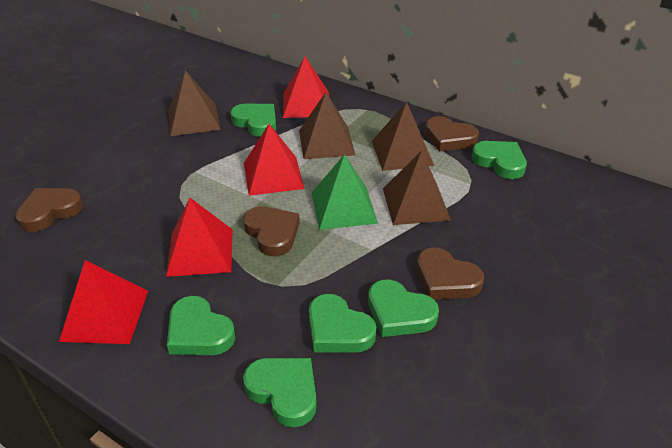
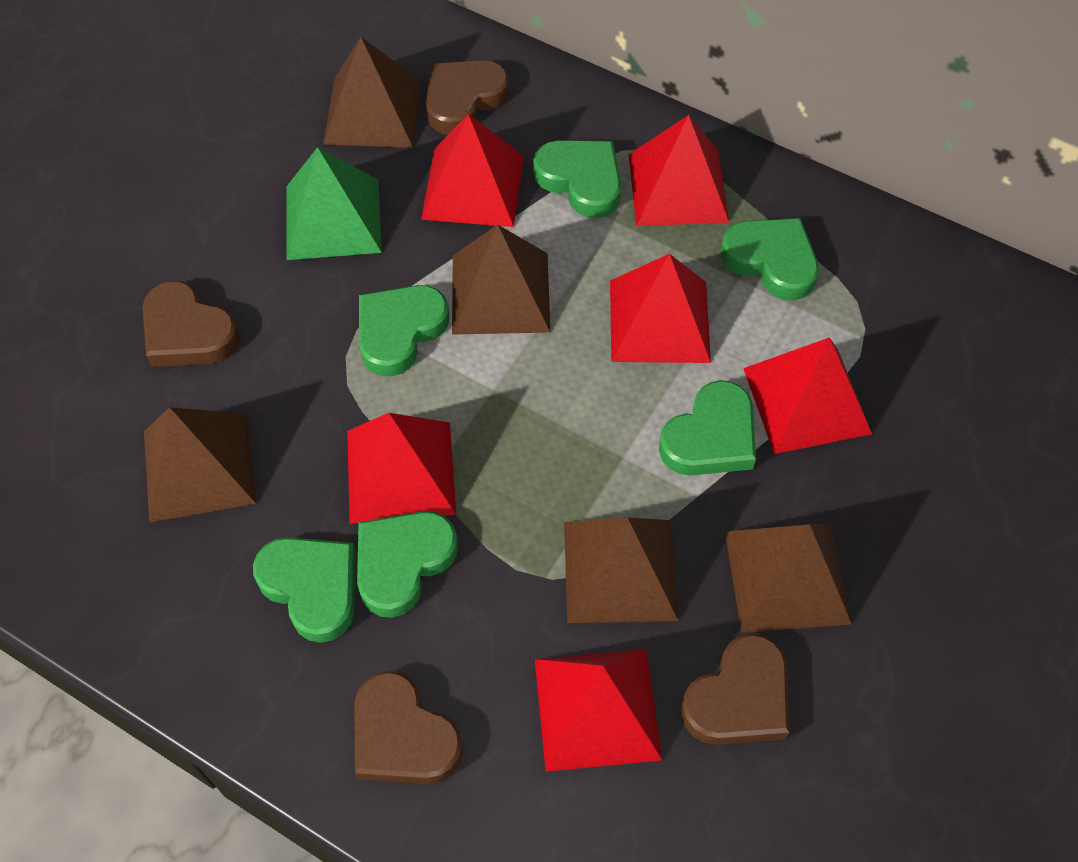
brown pyramid: 4 -> 5
red pyramid: 4 -> 6

